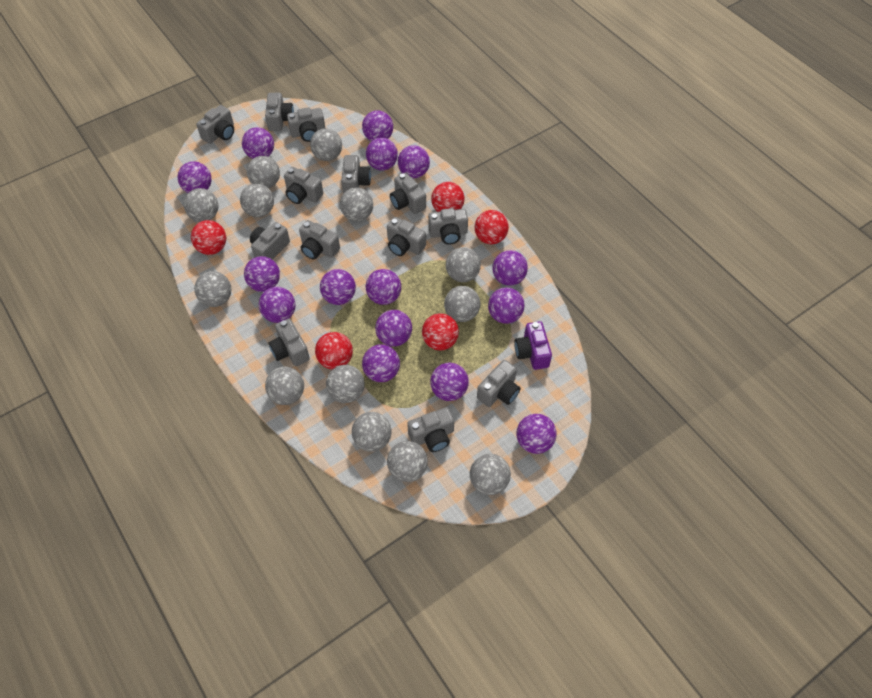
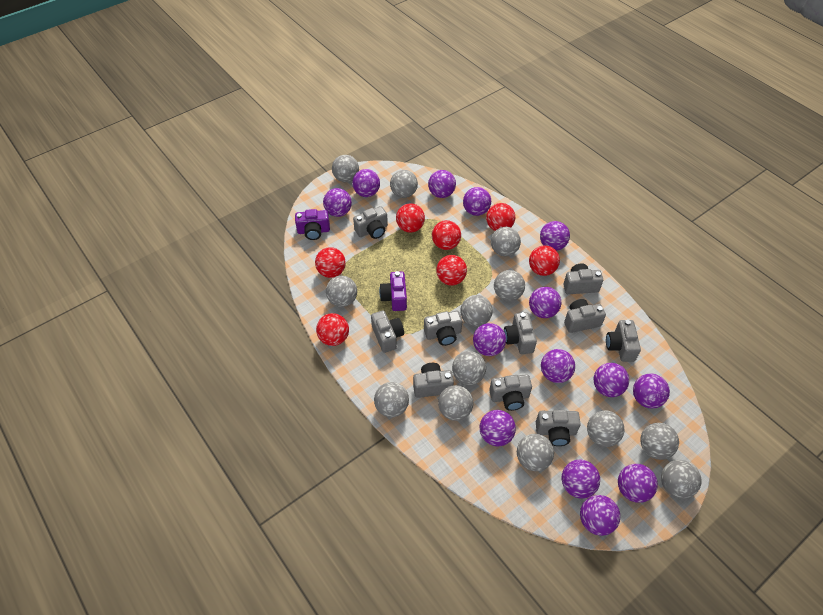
grey camera: 13 -> 10
purple ball: 15 -> 14
purple camera: 1 -> 2
red ball: 5 -> 7

